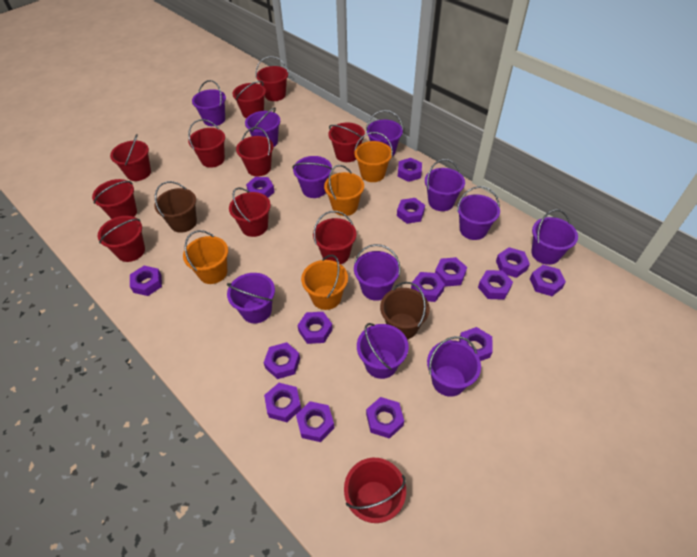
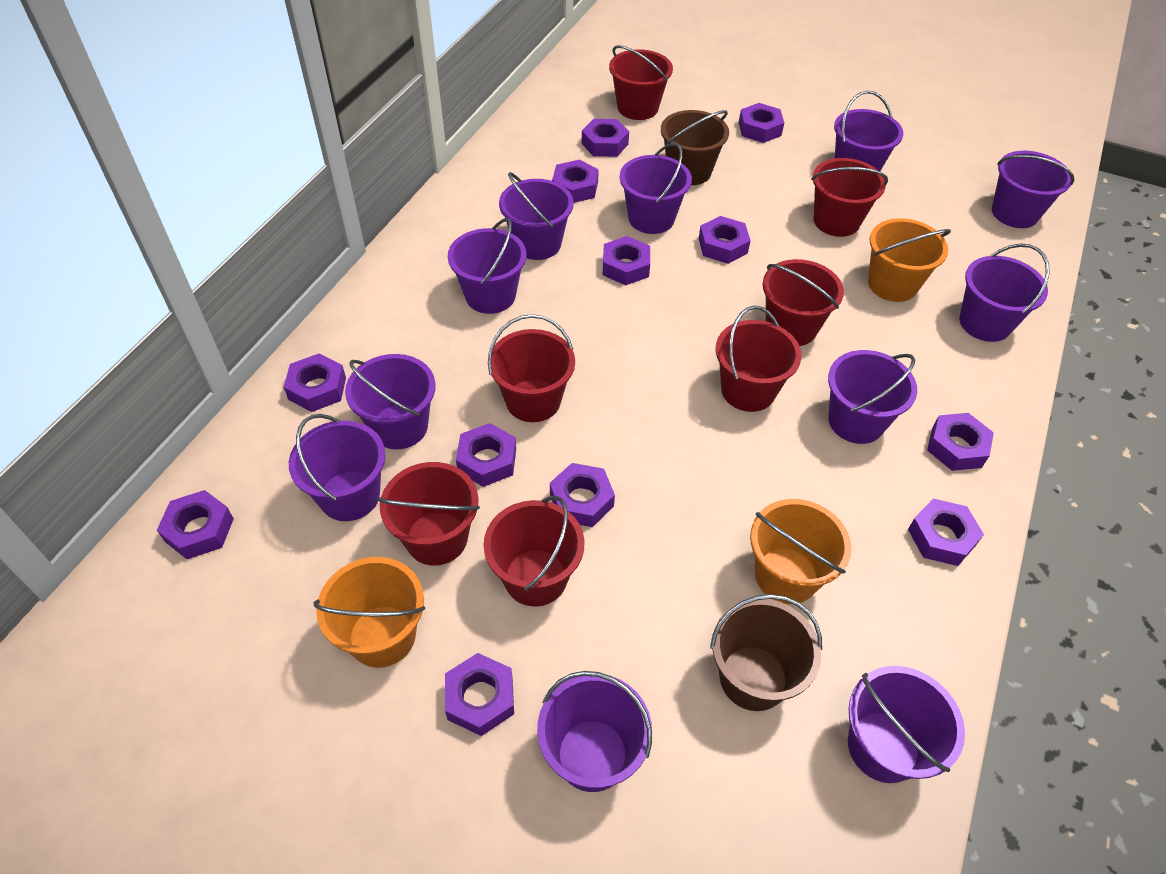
orange bucket: 4 -> 3
purple nut: 15 -> 12
red bucket: 11 -> 7

